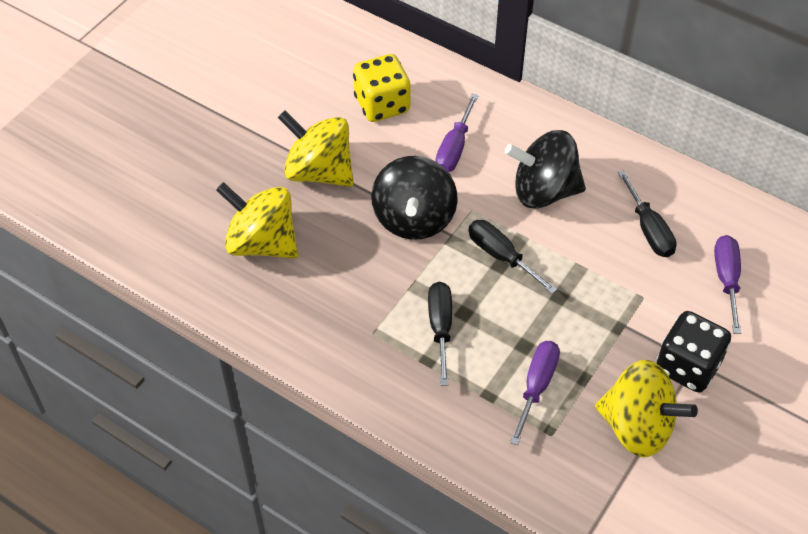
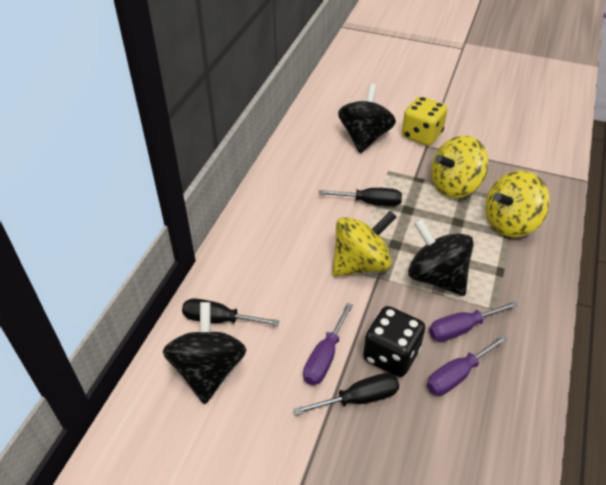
black spinning top: 2 -> 3

